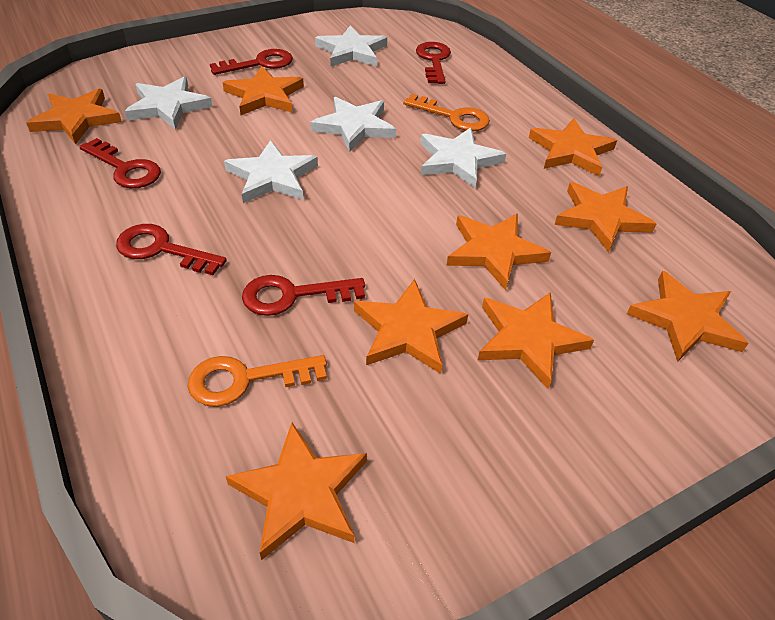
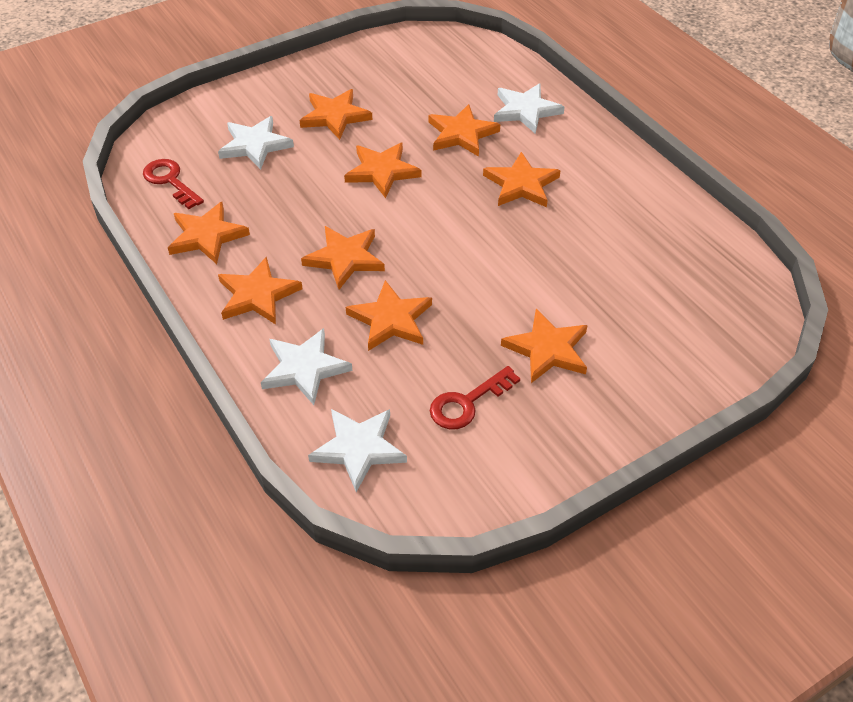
orange key: 2 -> 0
red key: 5 -> 2
white star: 5 -> 4

